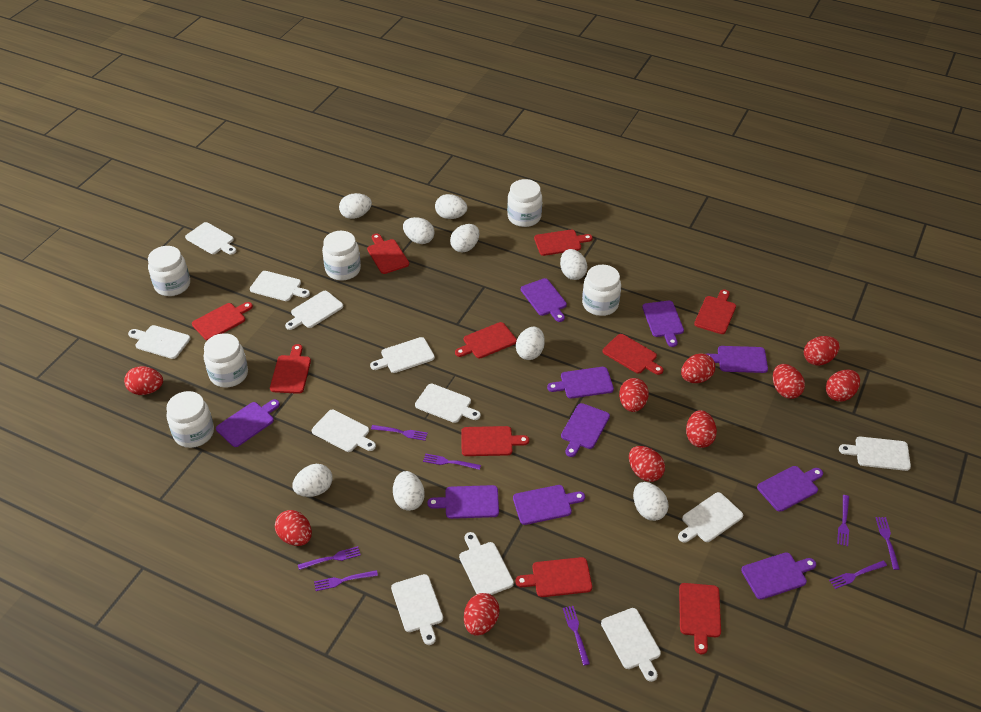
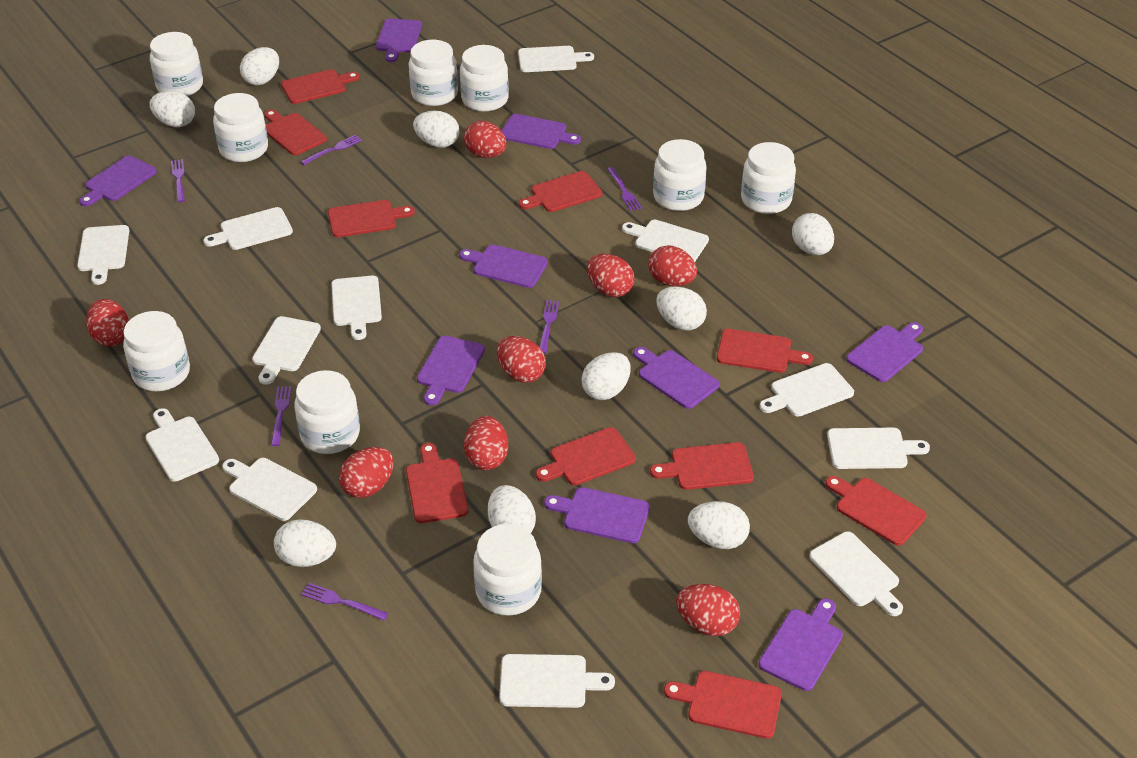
purple cutting board: 10 -> 9
purple fork: 8 -> 6
red egg: 10 -> 8
white jar: 6 -> 9

